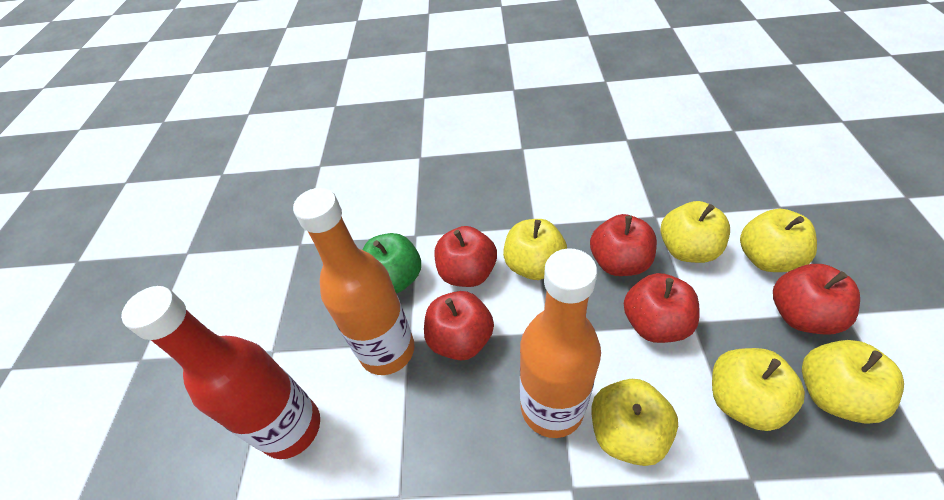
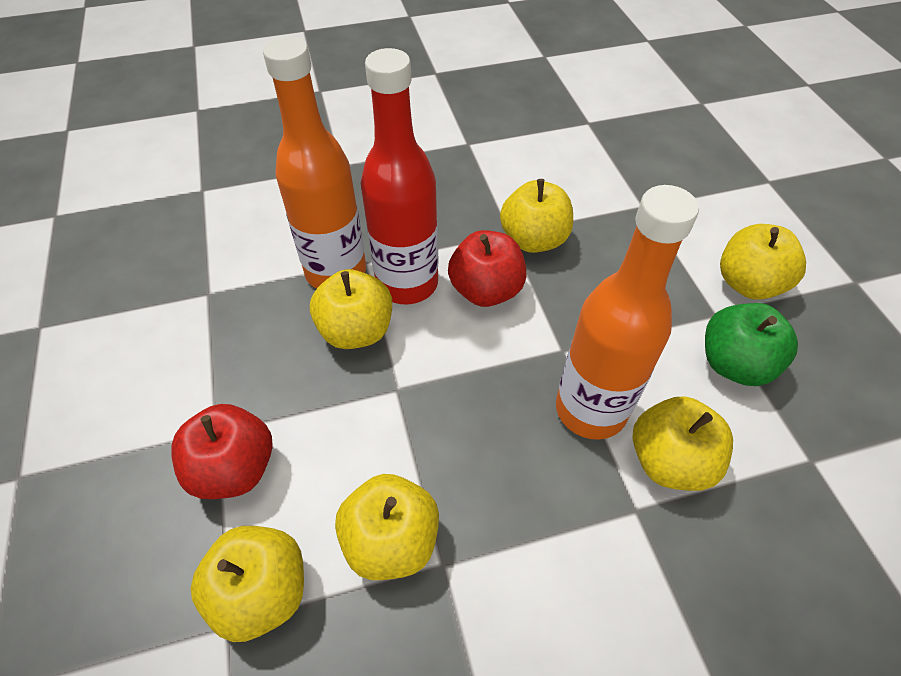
red apple: 5 -> 2

